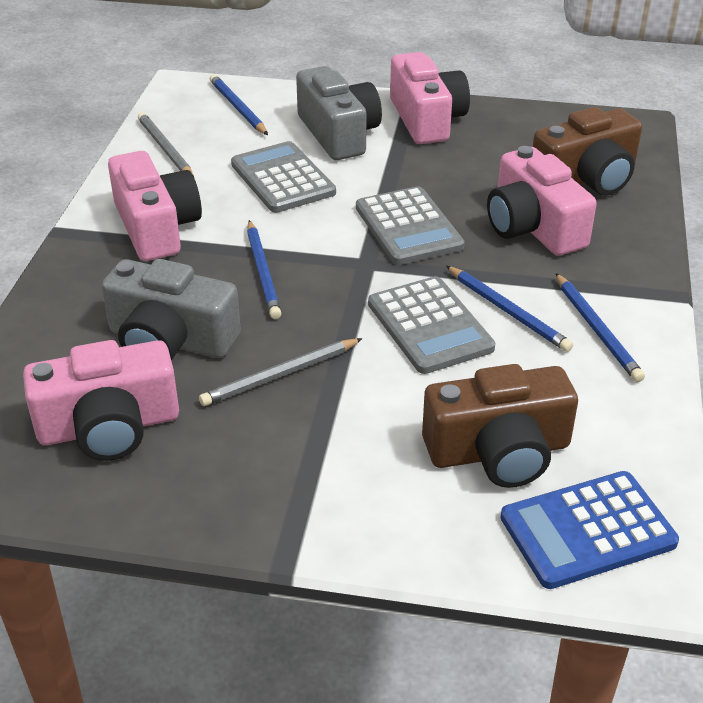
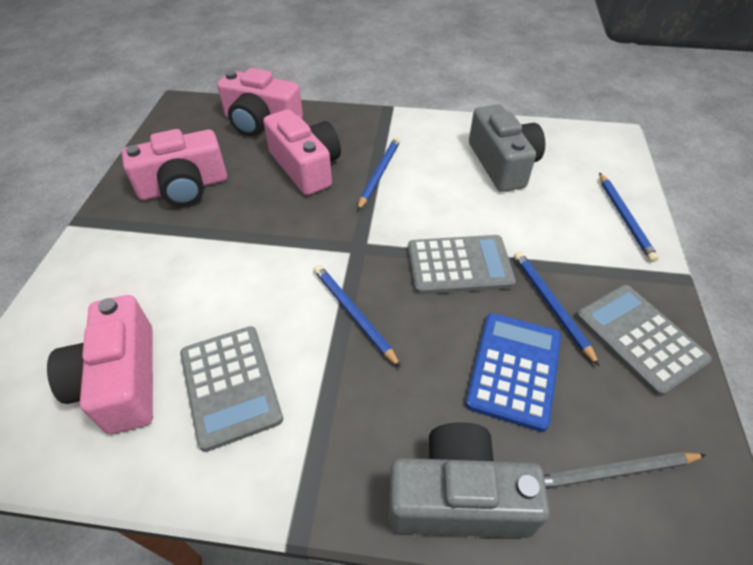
brown camera: 2 -> 0
grey pencil: 2 -> 1

